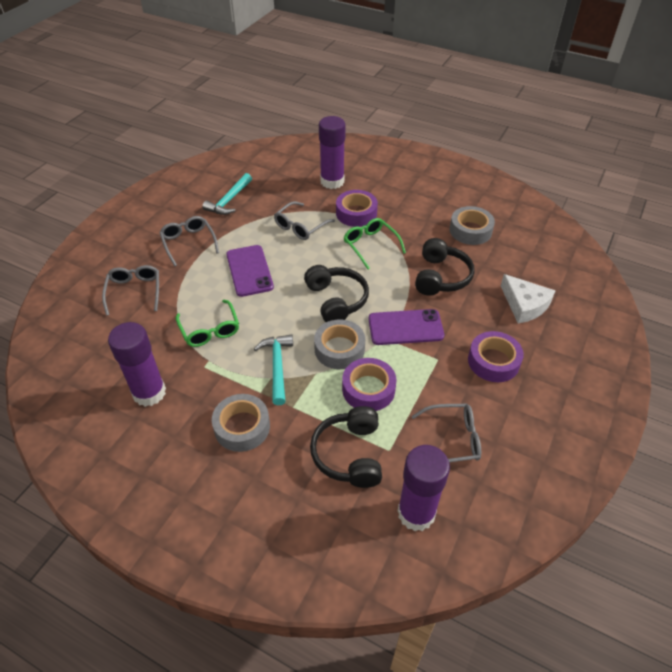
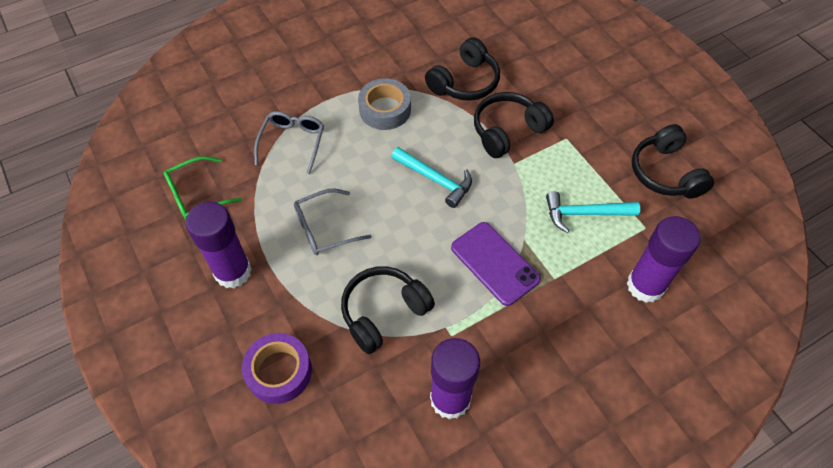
black headphones: 3 -> 4
green glasses: 2 -> 1
grey glasses: 4 -> 2
grey tape: 3 -> 1
purple phone: 2 -> 1
purple tape: 3 -> 1
white cheese: 1 -> 0

